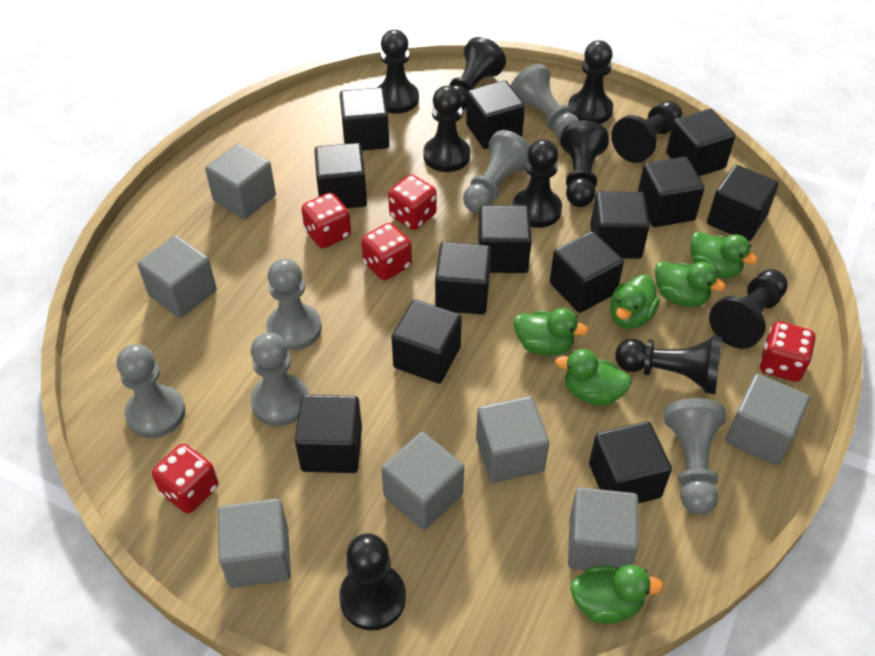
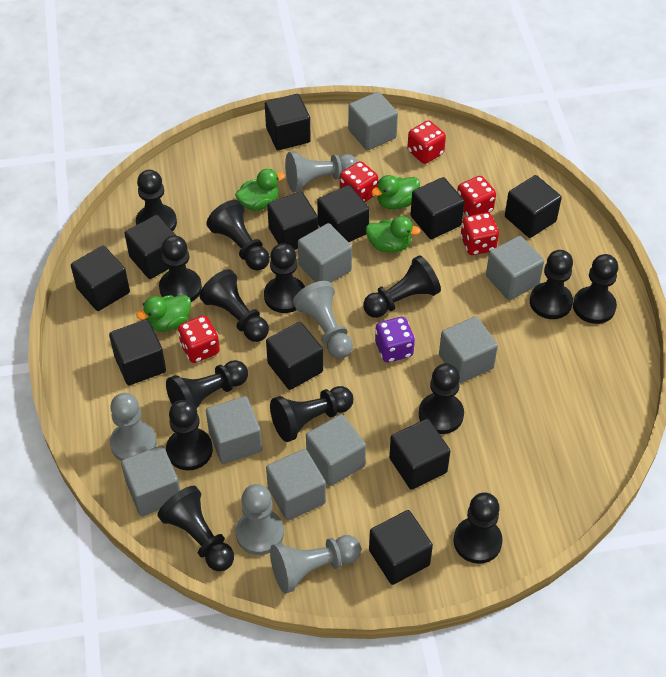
black cube: 13 -> 11
black pawn: 10 -> 14
green duck: 6 -> 4
grey cube: 7 -> 8
grey pawn: 6 -> 5
purple dice: 0 -> 1

